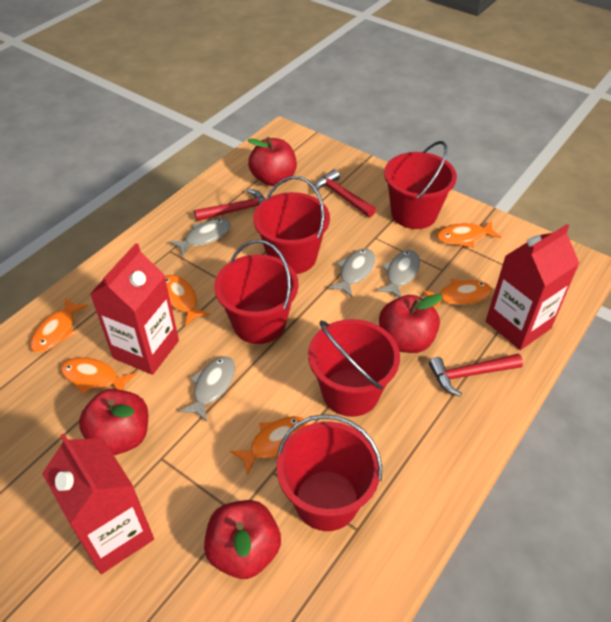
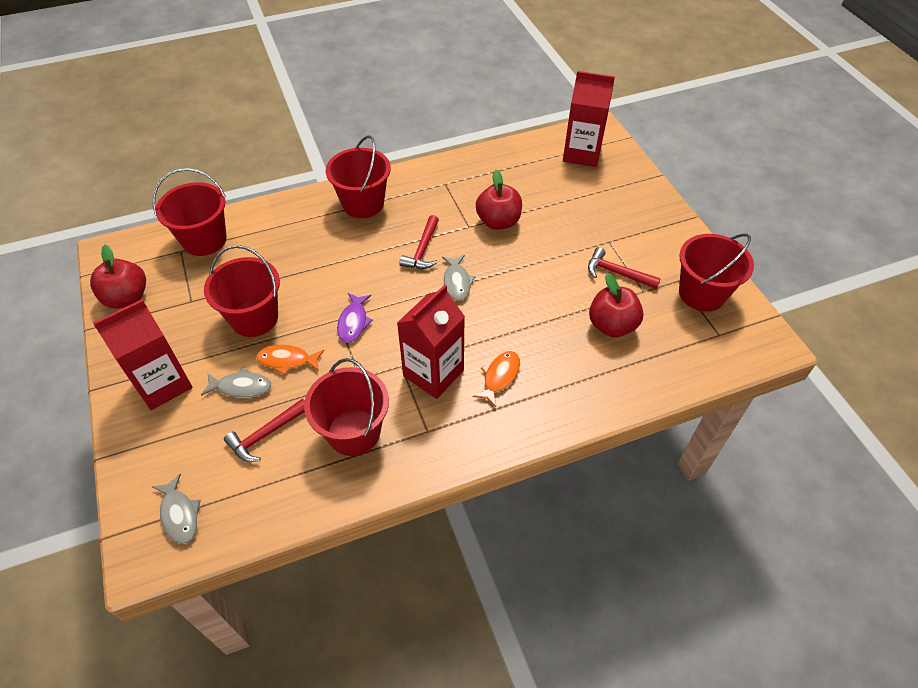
grey fish: 4 -> 3
orange fish: 6 -> 2
purple fish: 0 -> 1
red apple: 4 -> 3

